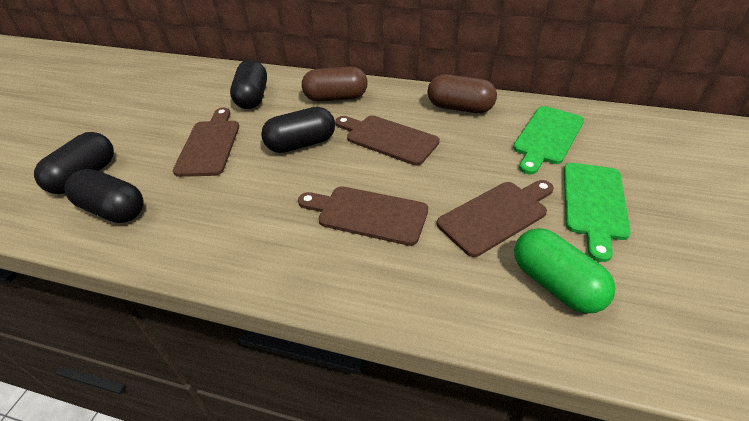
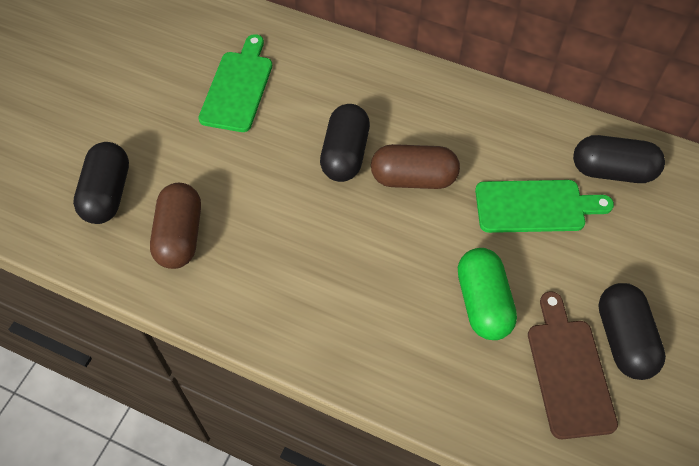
brown cutting board: 4 -> 1

